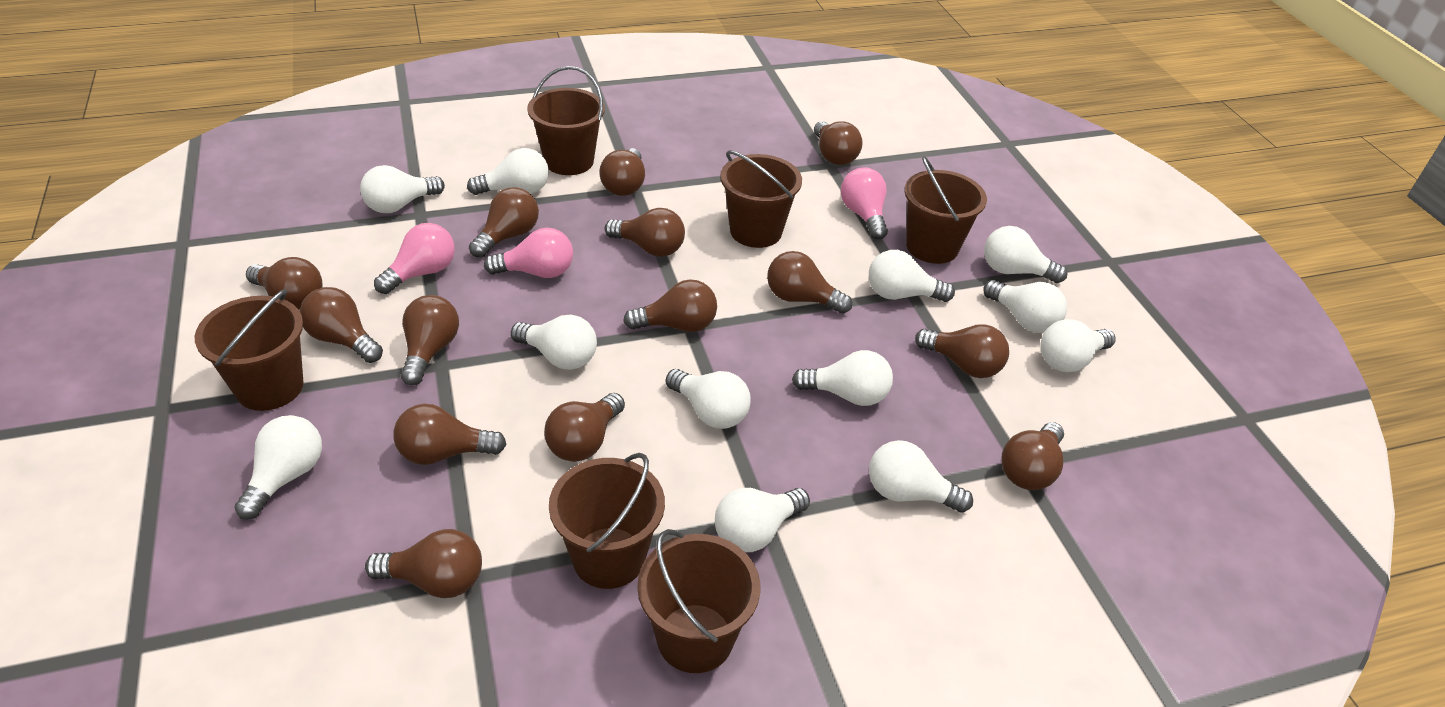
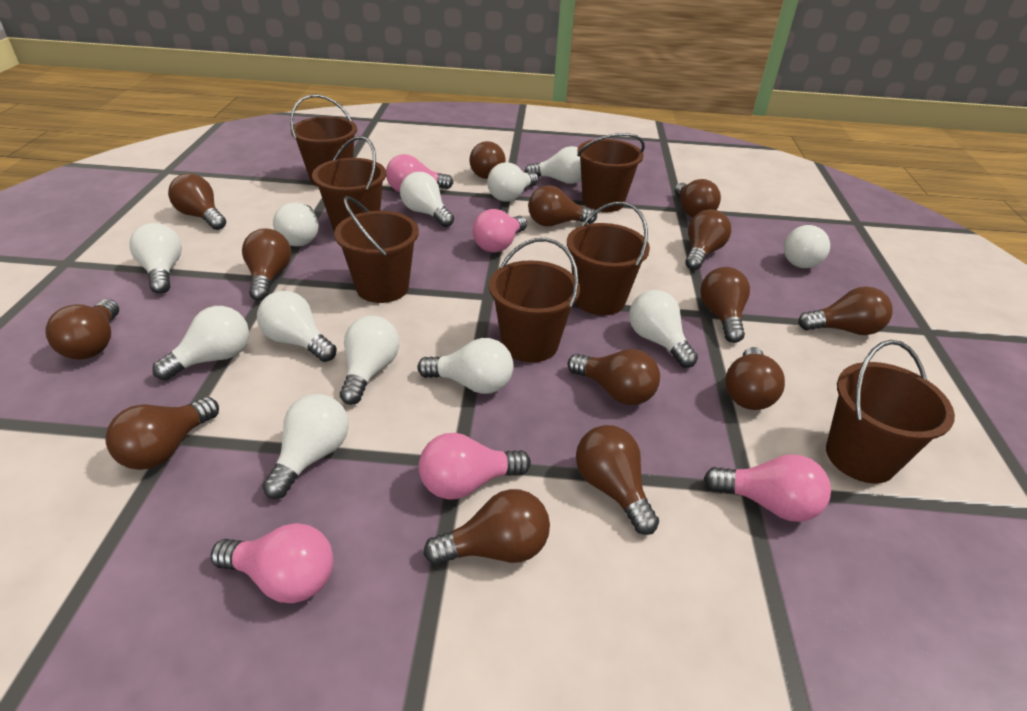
brown bucket: 6 -> 7
pink light bulb: 3 -> 5

